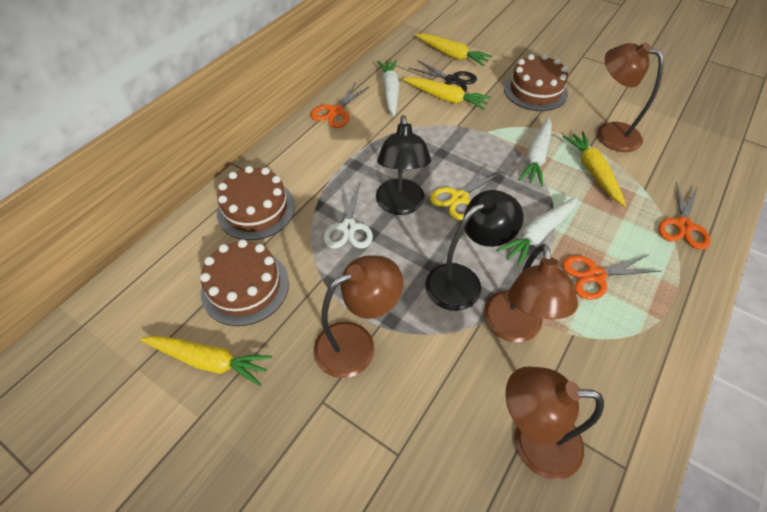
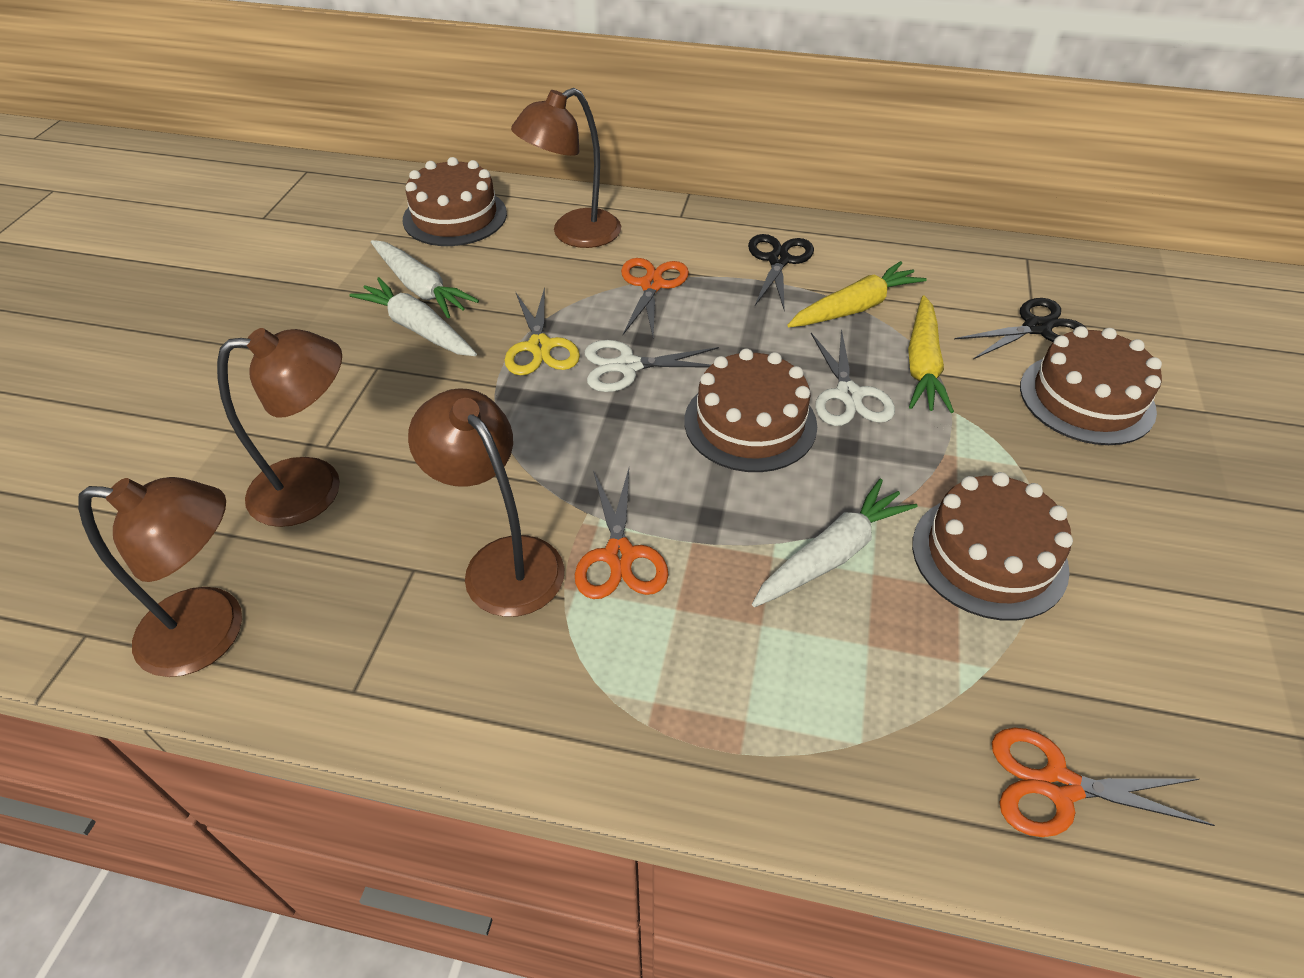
black lamp: 2 -> 0
black scissors: 1 -> 2
brown cake: 3 -> 4
white scissors: 1 -> 2
yellow carrot: 4 -> 2

